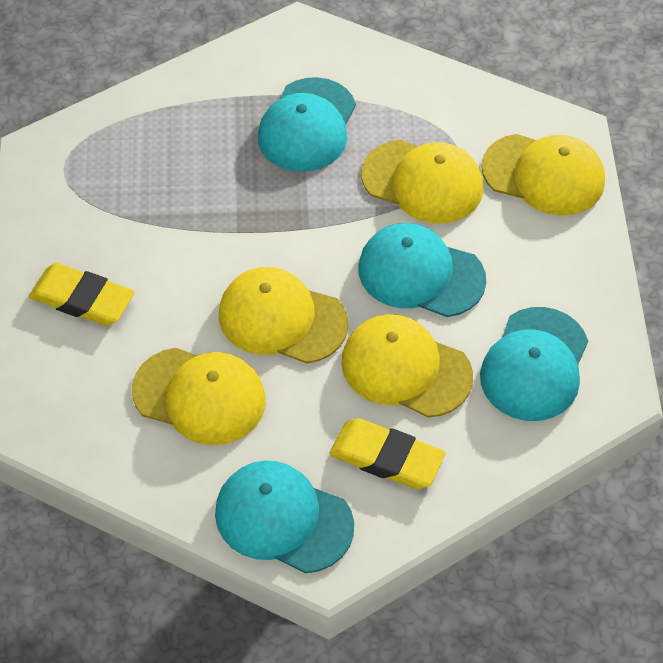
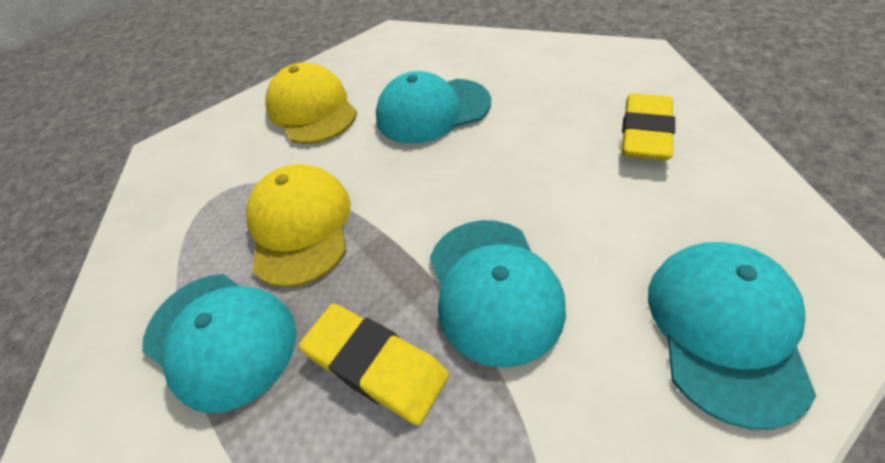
yellow cap: 5 -> 2

